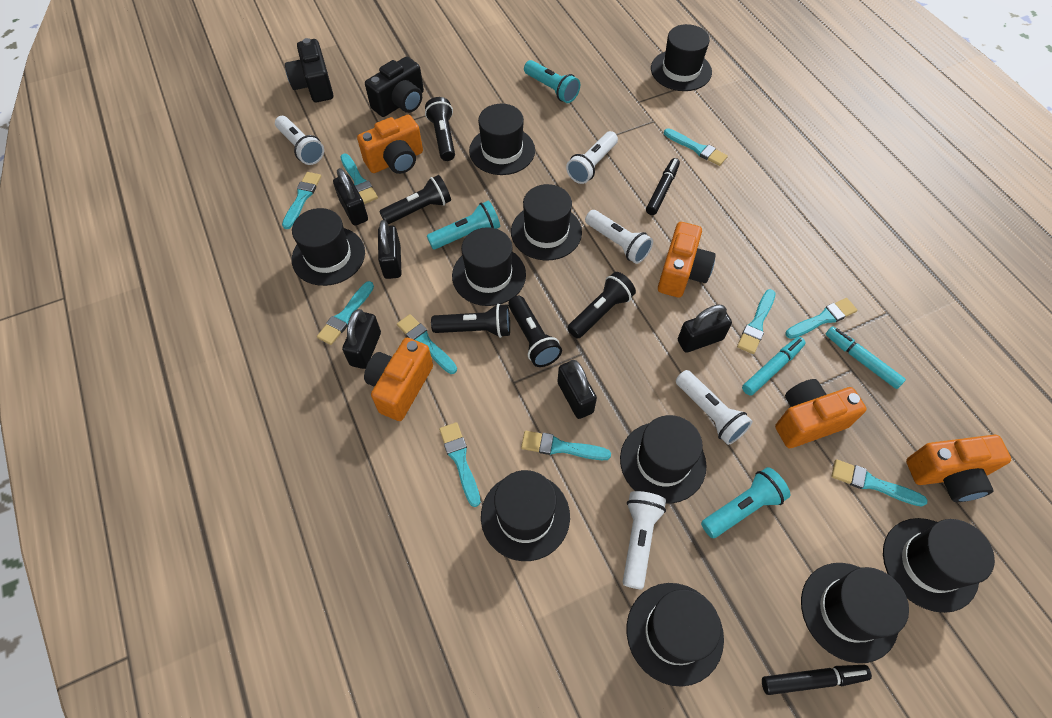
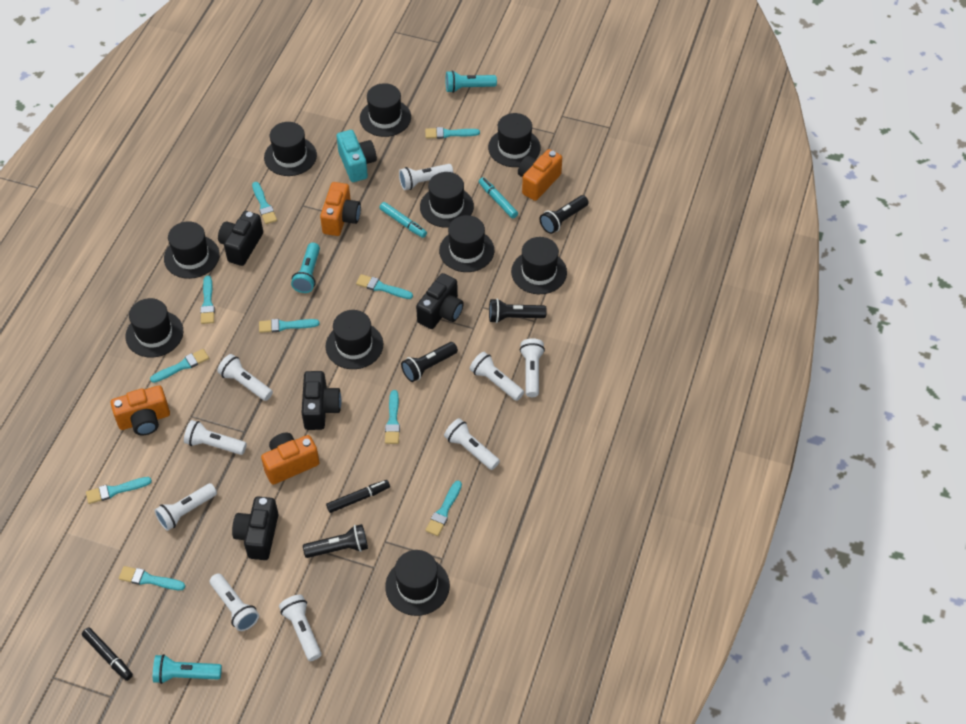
black camera: 2 -> 4
black flashlight: 5 -> 4
black padlock: 5 -> 0
orange camera: 5 -> 4
turquoise camera: 0 -> 1
white flashlight: 5 -> 9

